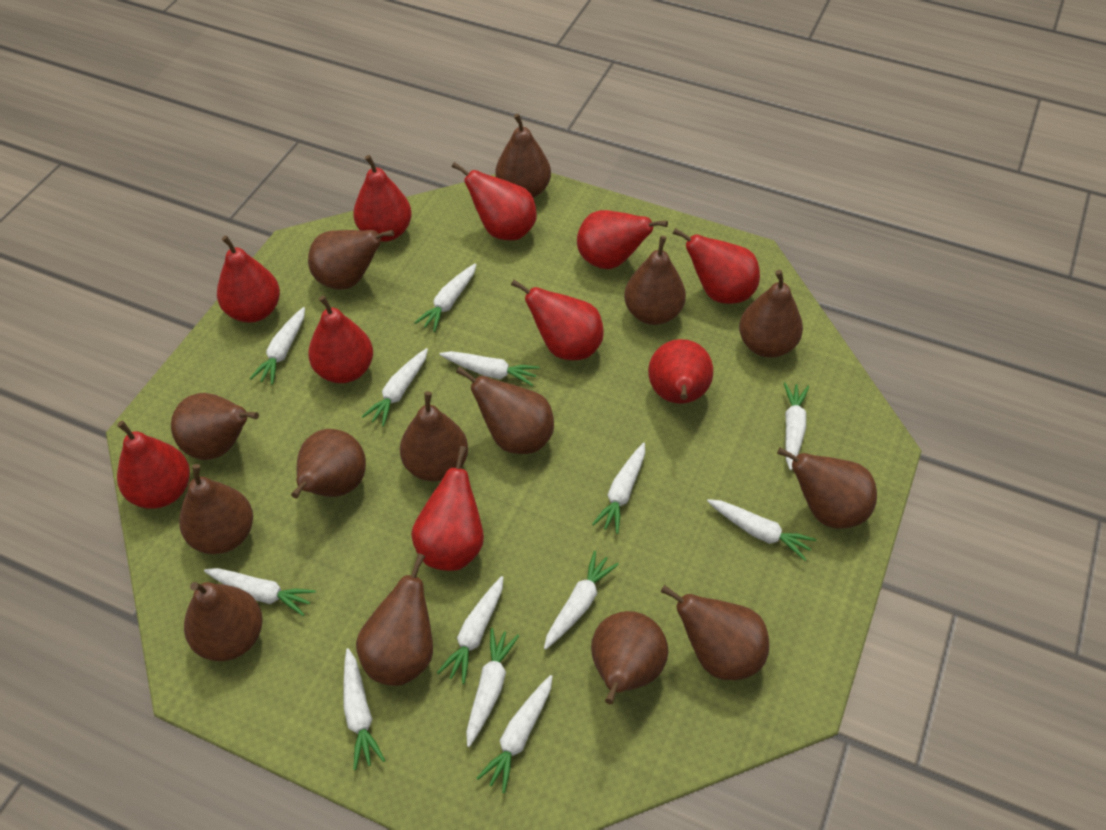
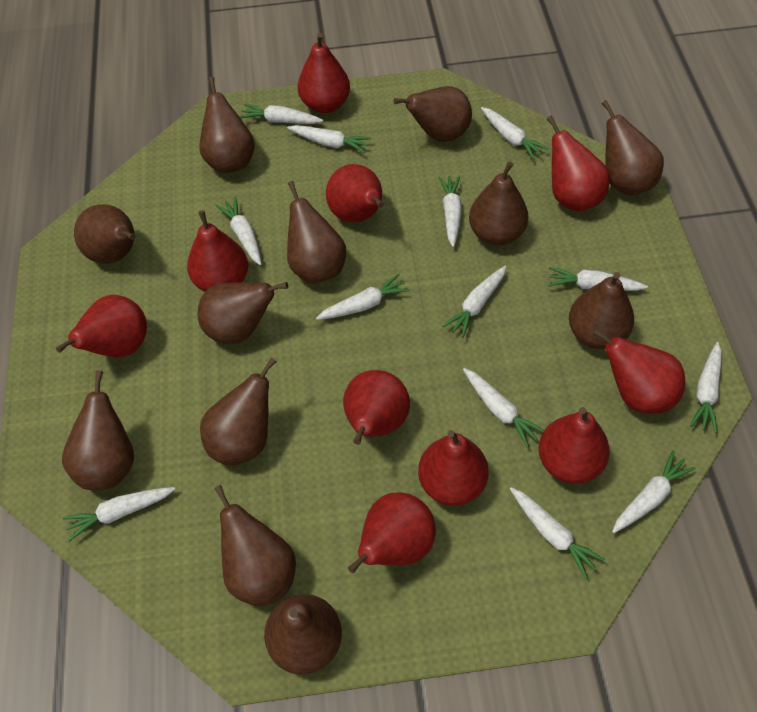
brown pear: 14 -> 12

